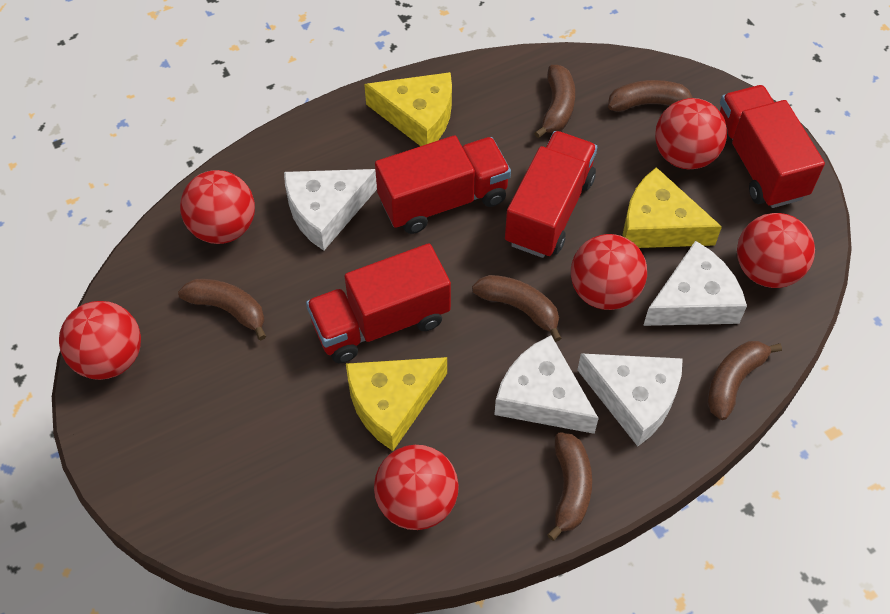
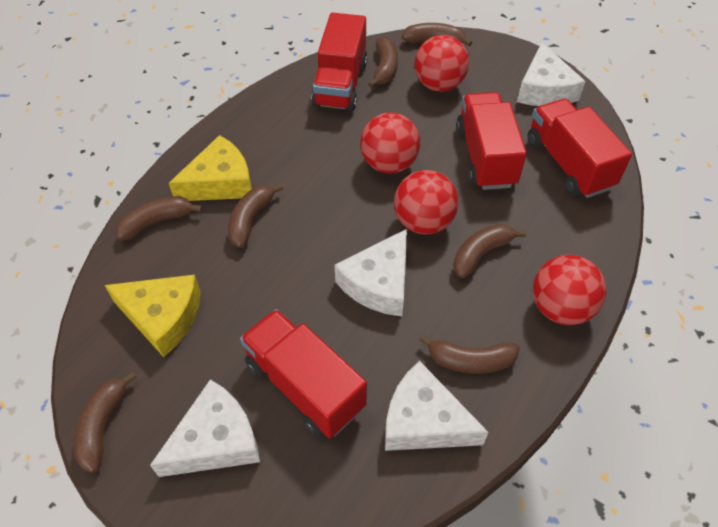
brown banana: 6 -> 7
red ball: 6 -> 4
yellow cheese: 3 -> 2

